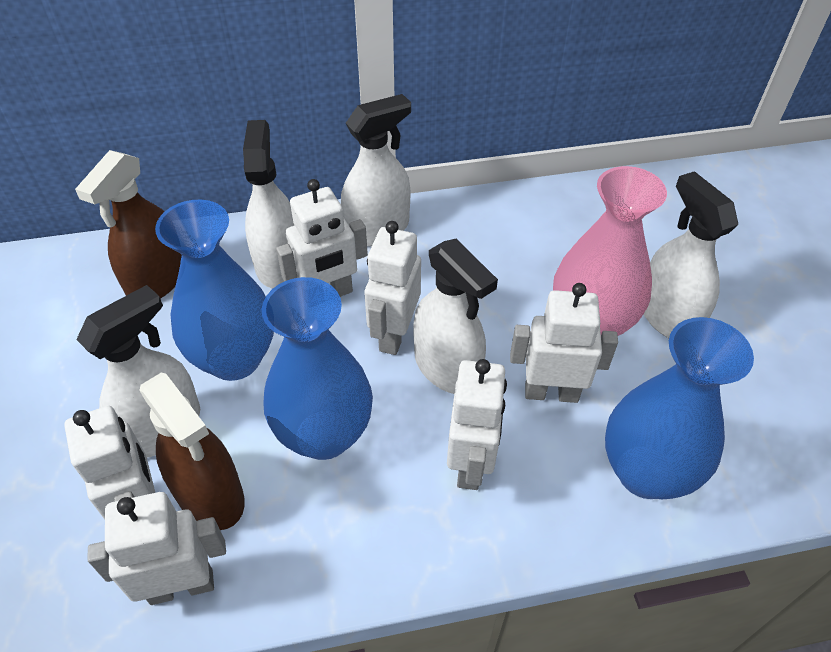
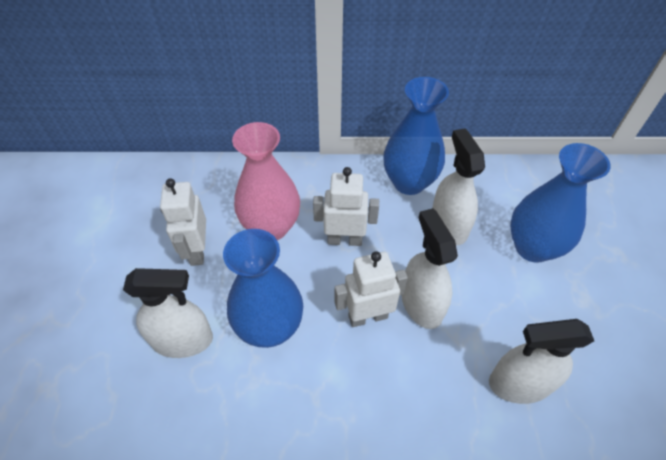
brown spray bottle: 2 -> 0
white robot: 6 -> 3
white spray bottle: 5 -> 4

